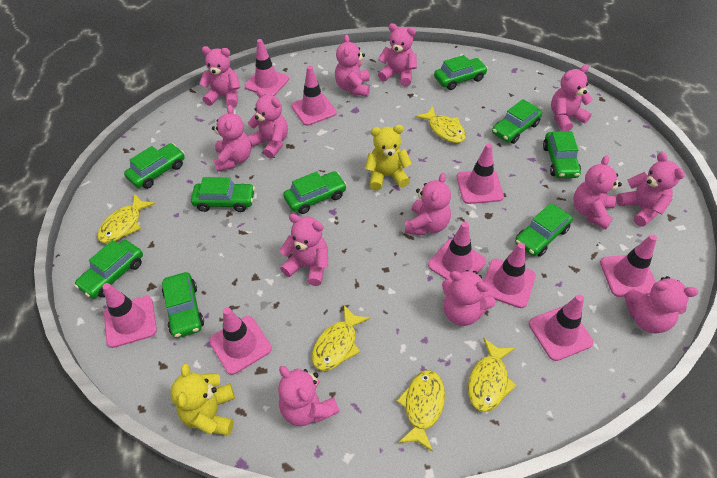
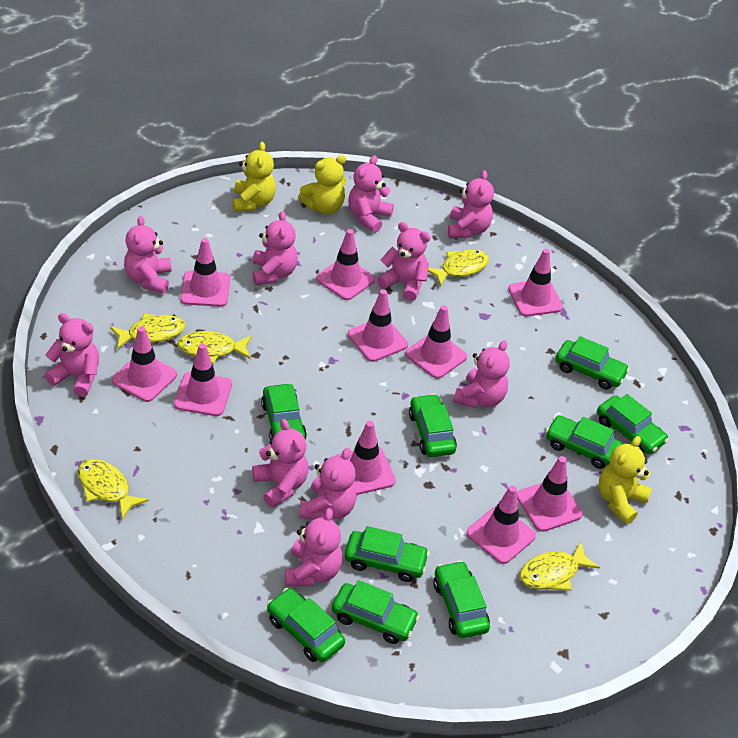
pink teddy bear: 13 -> 10
pink traffic cone: 9 -> 10
yellow teddy bear: 2 -> 3

